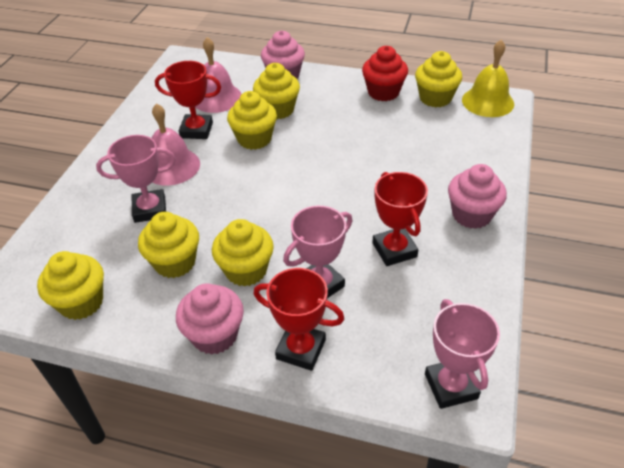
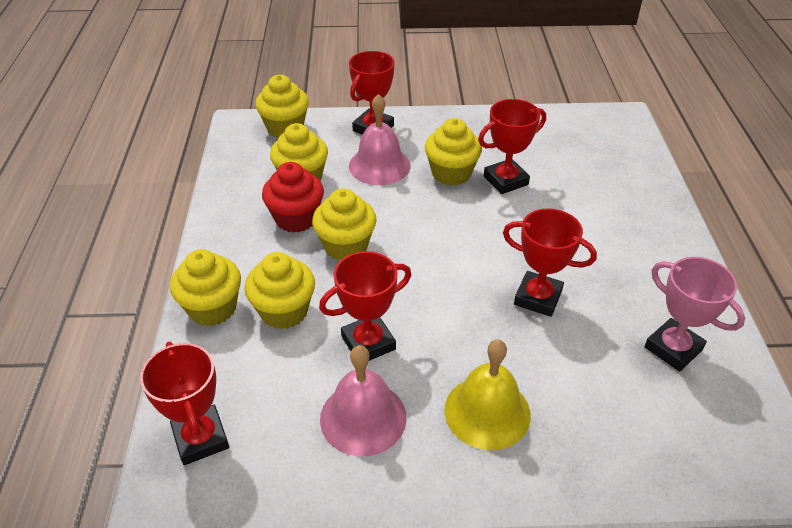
pink cupcake: 3 -> 0
pink trophy: 3 -> 1
red trophy: 3 -> 5

